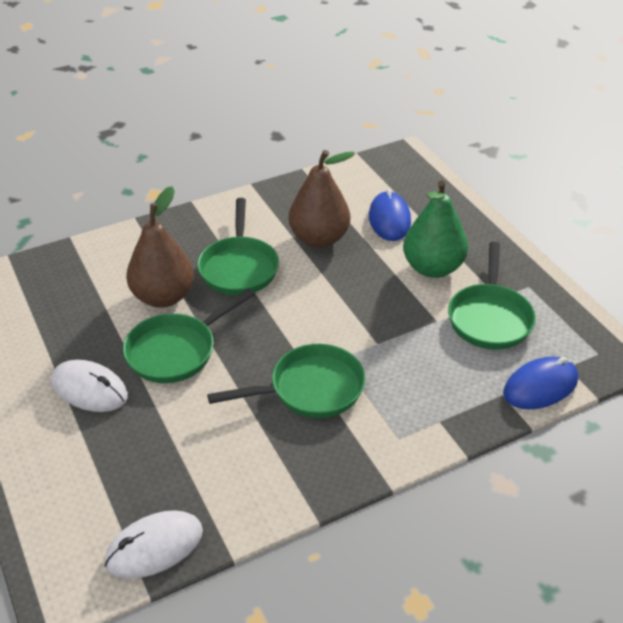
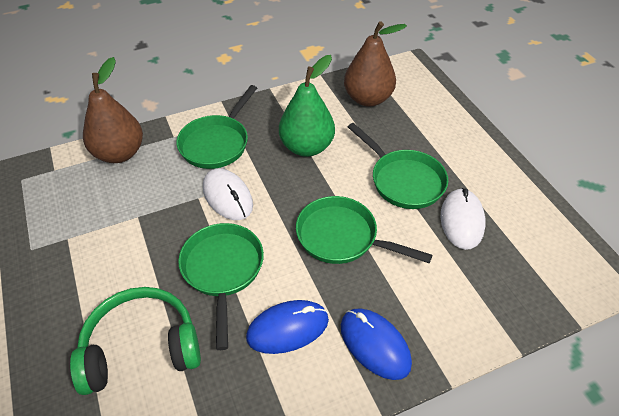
green headphones: 0 -> 1

